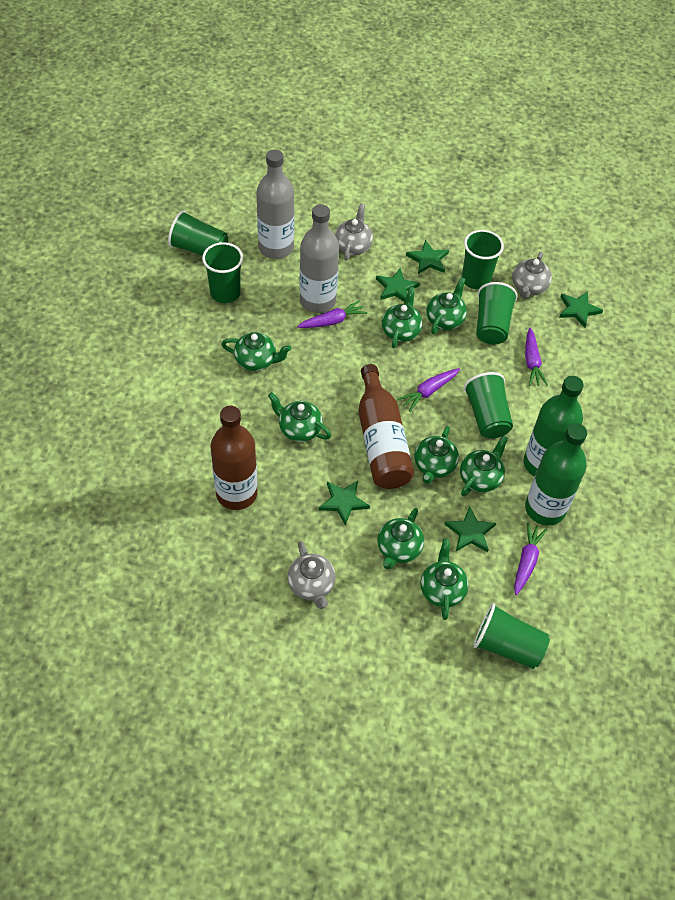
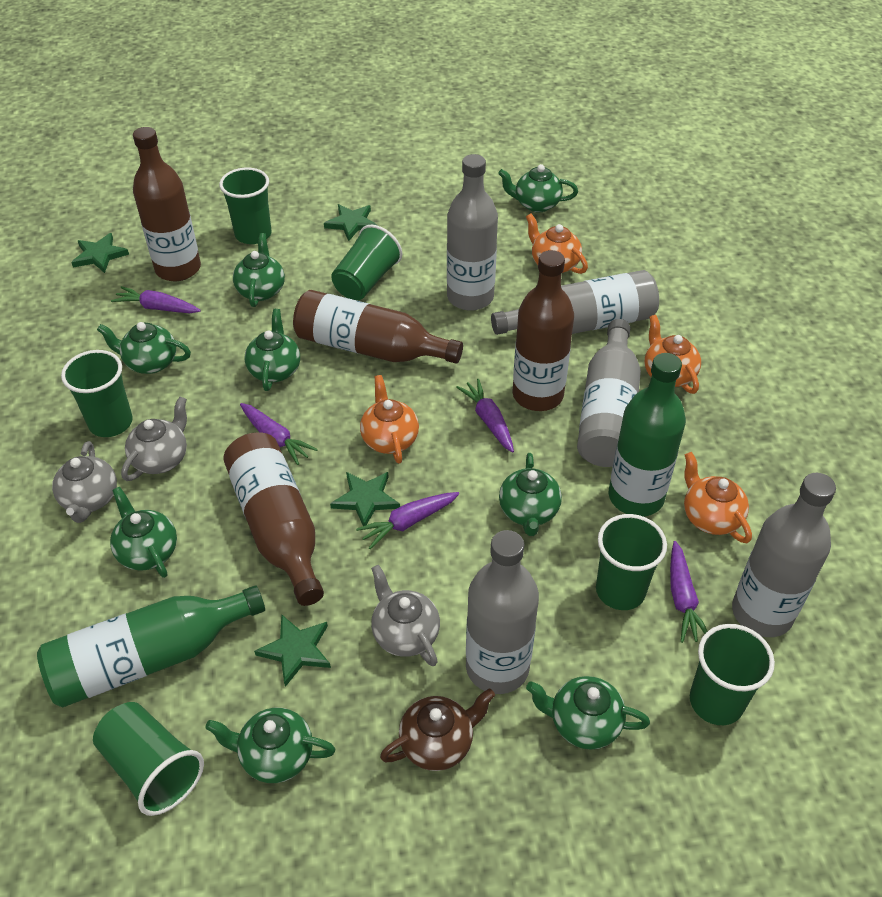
brown bottle: 2 -> 4
brown teapot: 0 -> 1
green star: 5 -> 4
grey bottle: 2 -> 5
orange teapot: 0 -> 4
purple carrot: 4 -> 5

